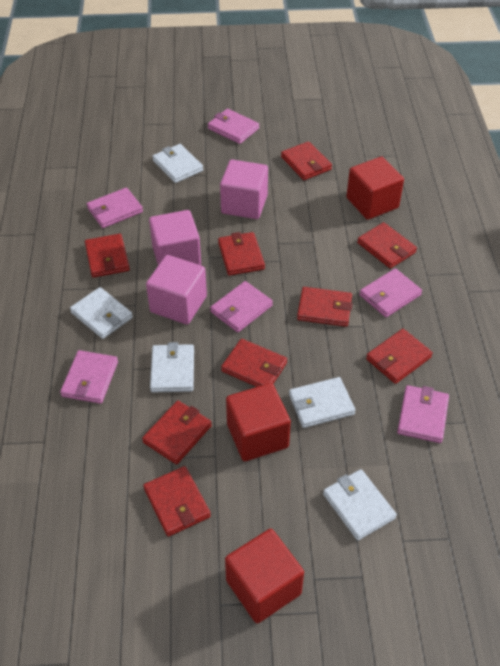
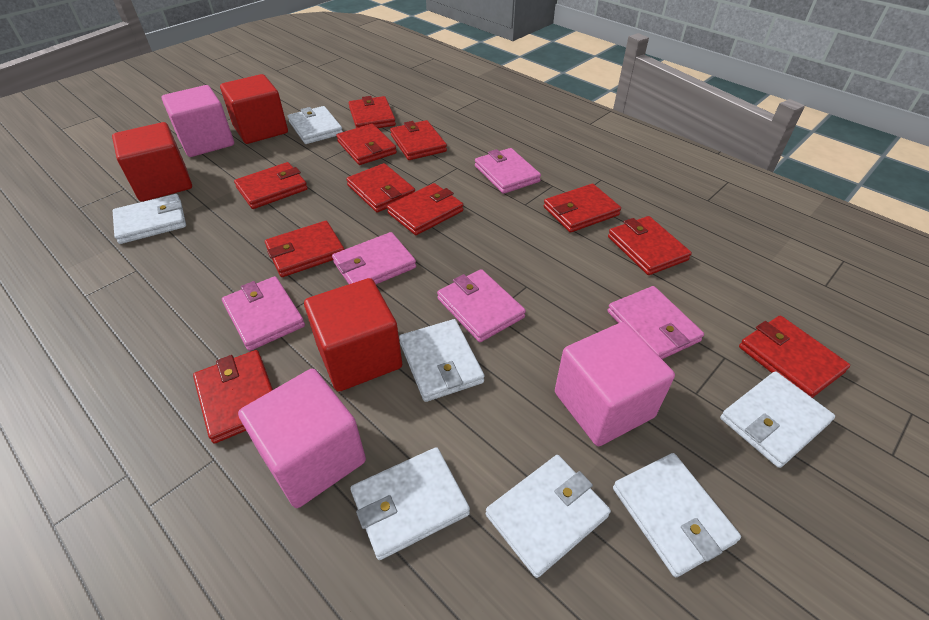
pink wallet: 6 -> 5
red wallet: 9 -> 11
white wallet: 5 -> 7

